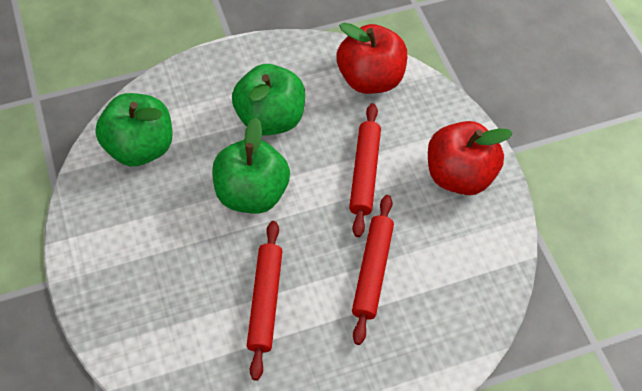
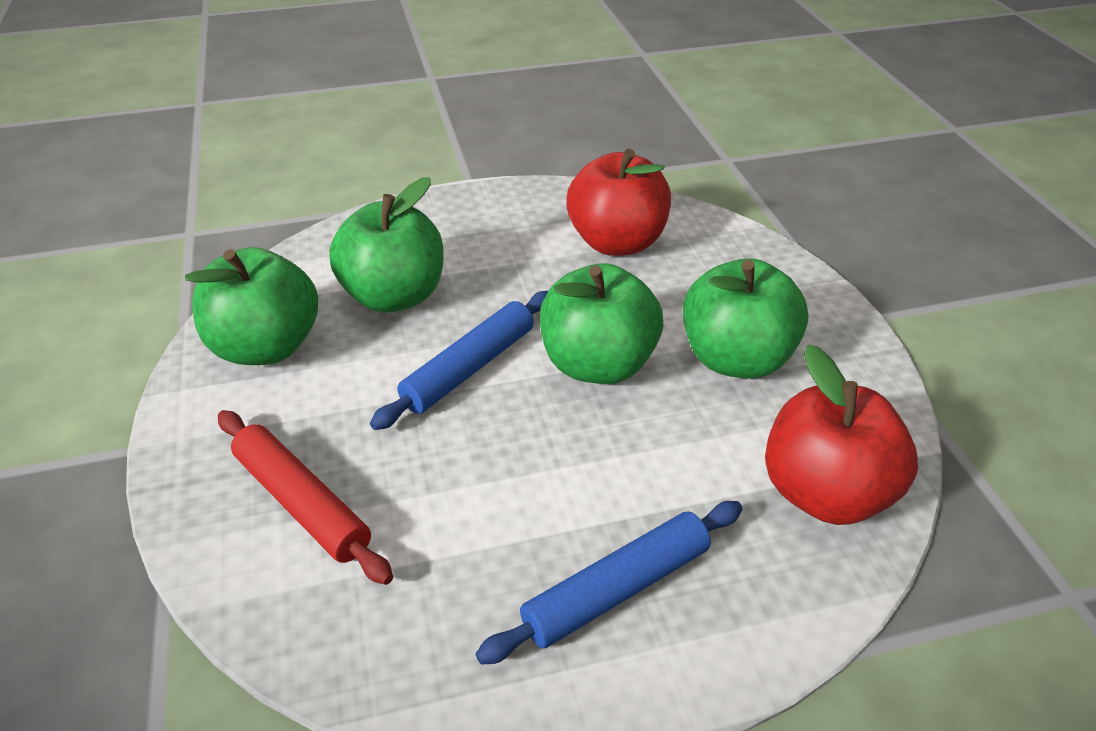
blue rolling pin: 0 -> 2
green apple: 3 -> 4
red rolling pin: 3 -> 1

